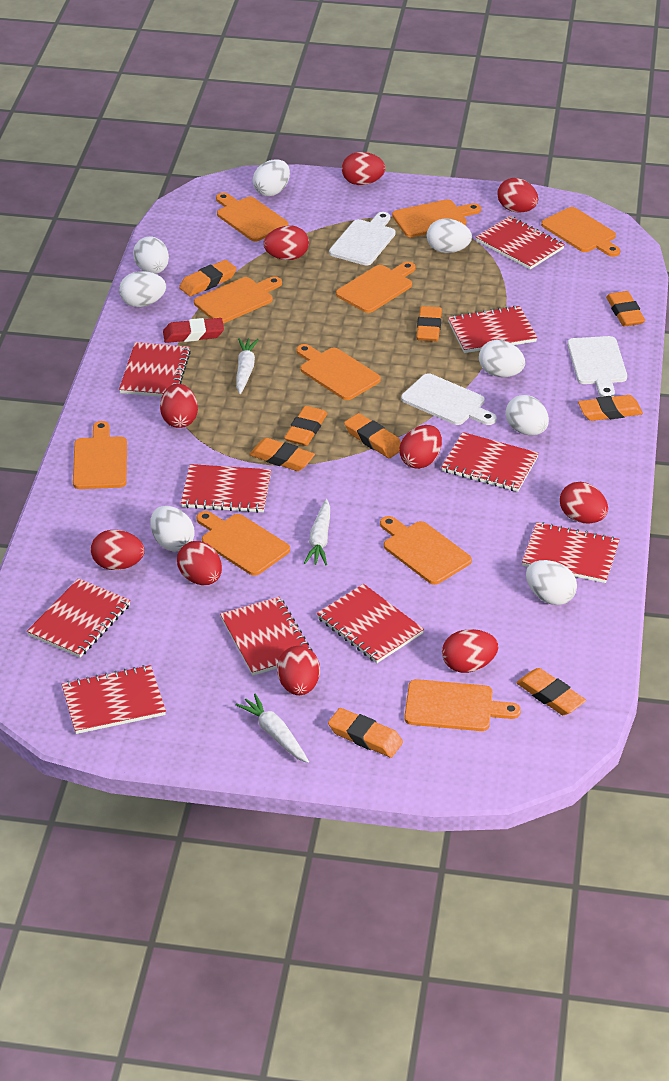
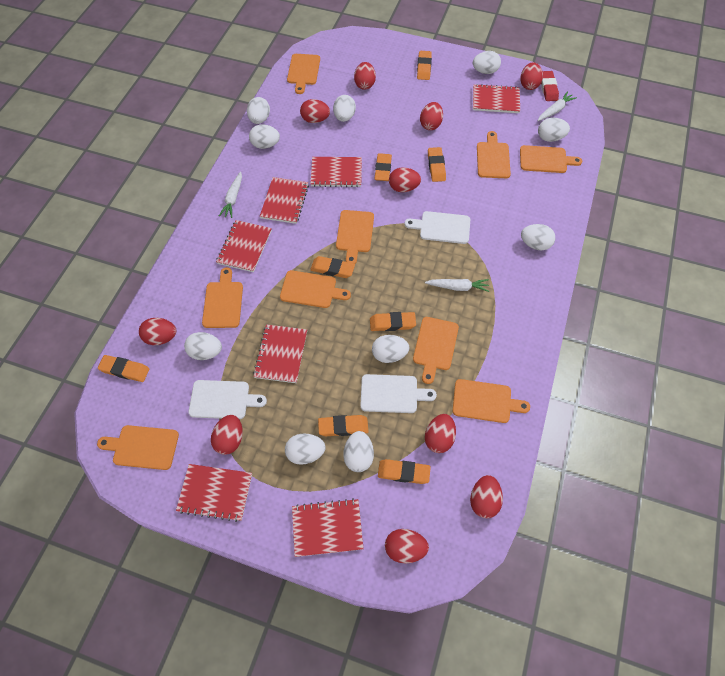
orange cutting board: 10 -> 9
orange eraser: 9 -> 8
red notebook: 10 -> 7
white egg: 8 -> 10

